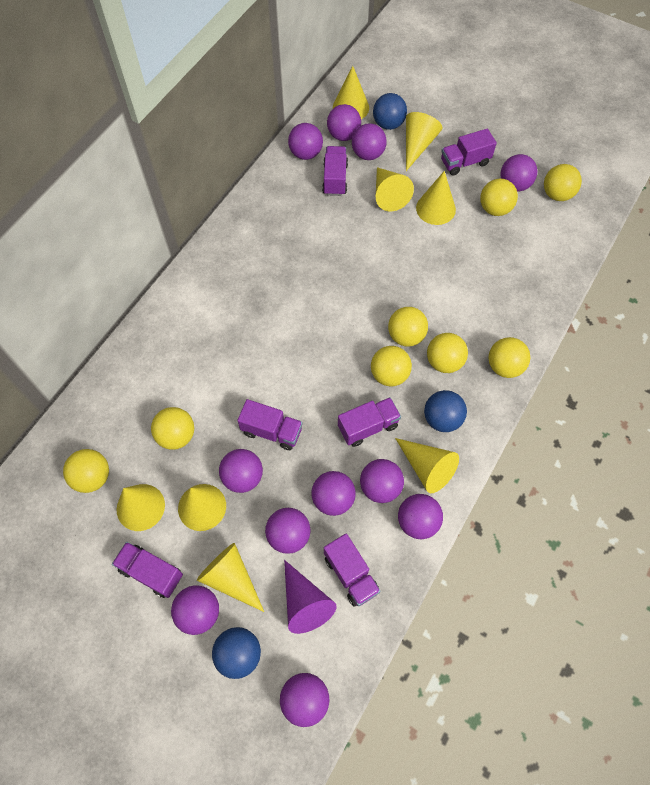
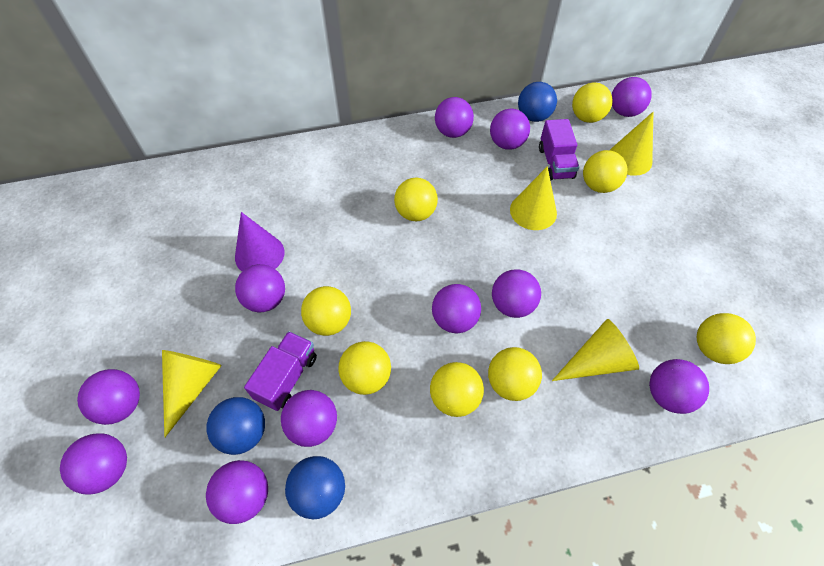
purple truck: 6 -> 2
yellow cone: 8 -> 4

